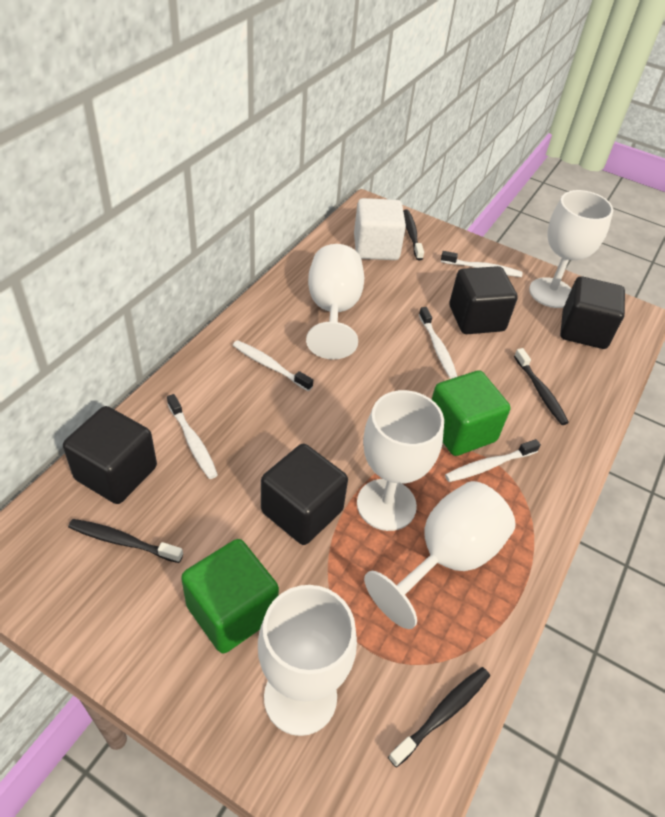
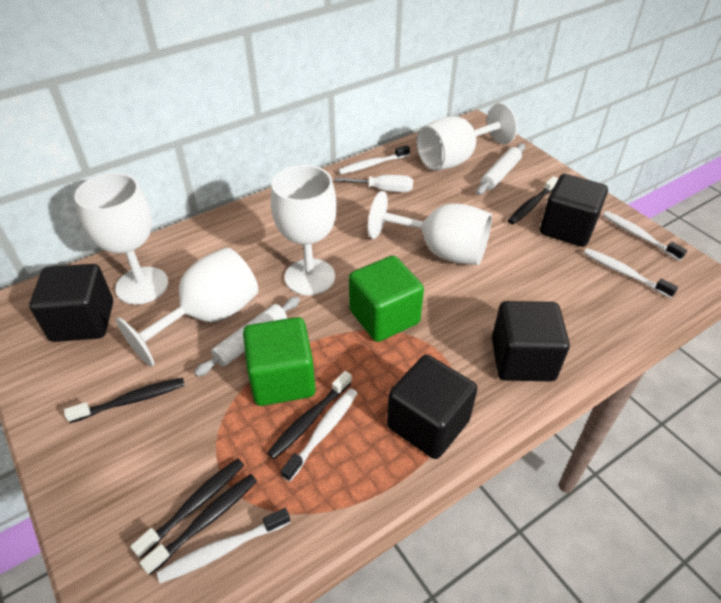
black toothbrush: 4 -> 5
white cube: 1 -> 0
white rolling pin: 0 -> 2
white screwdriver: 0 -> 1

